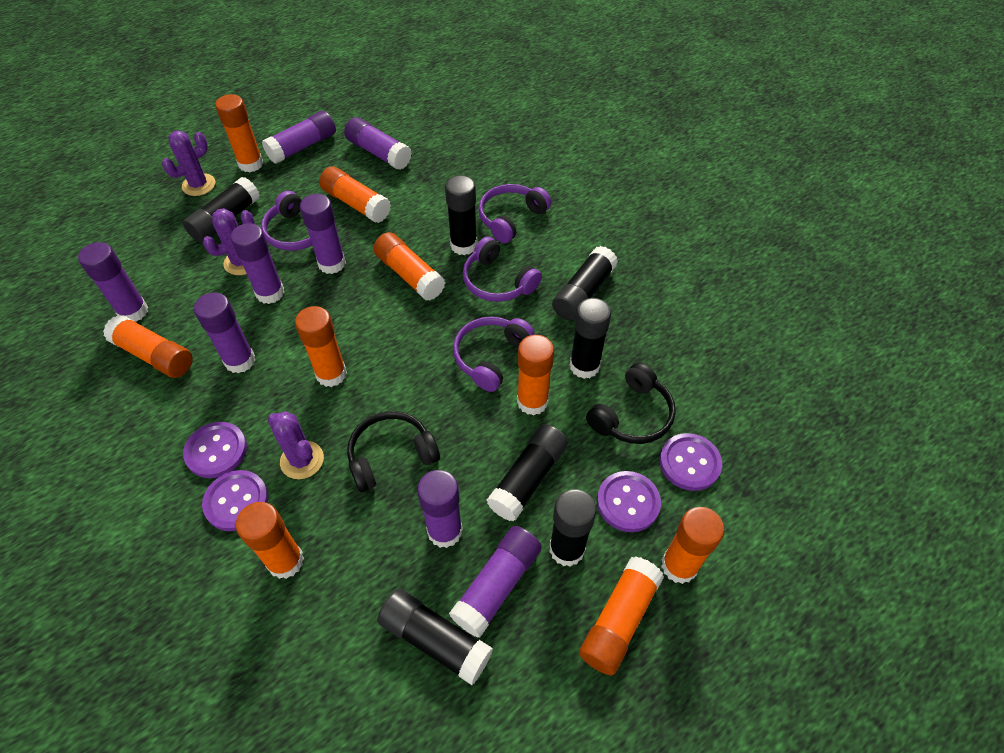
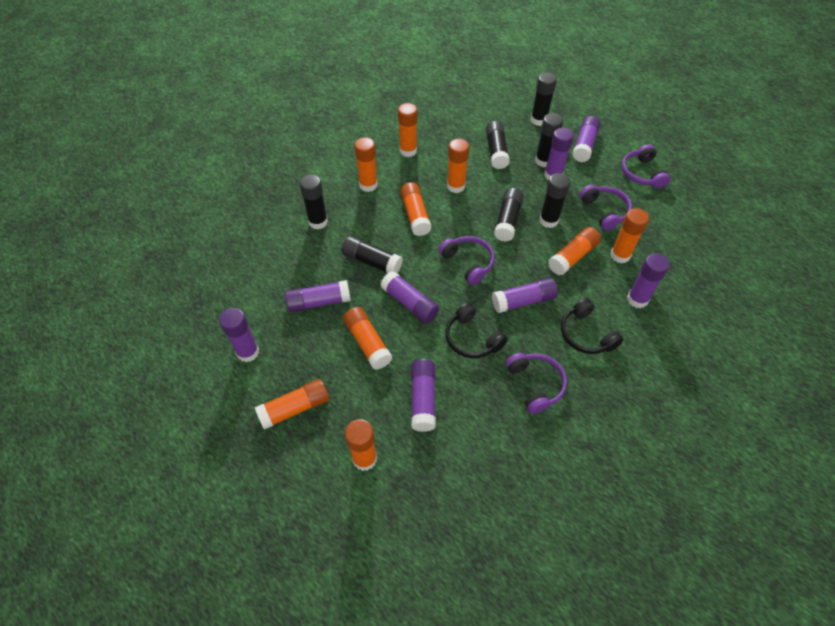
purple button: 4 -> 0
purple cactus: 3 -> 0

